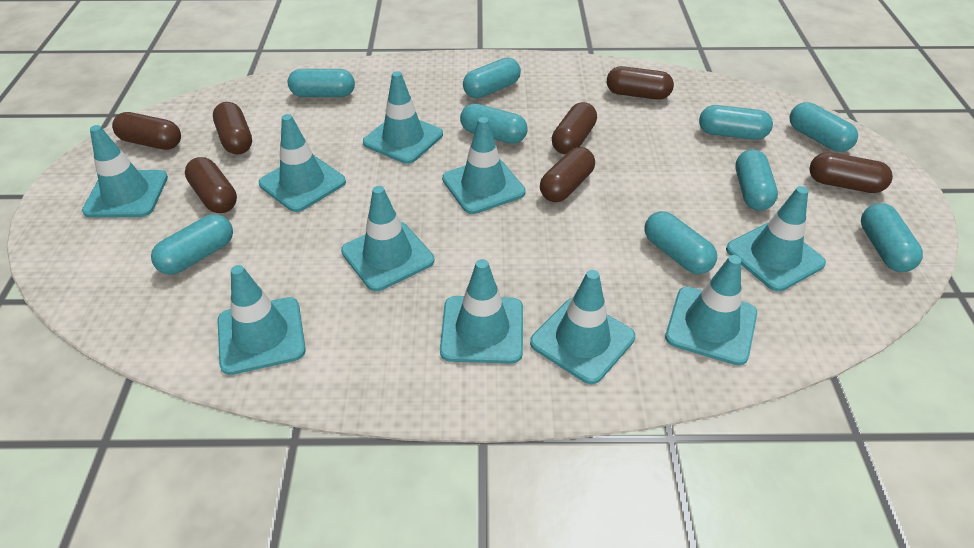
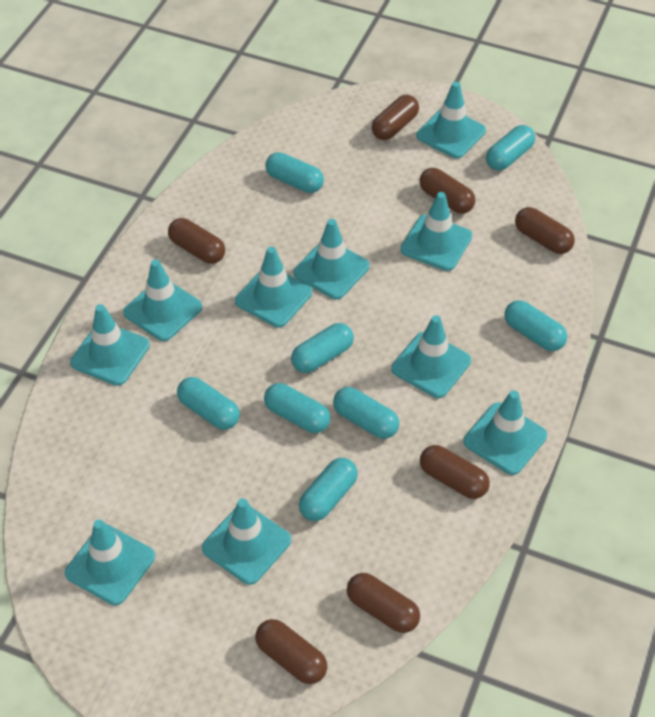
turquoise capsule: 9 -> 8

